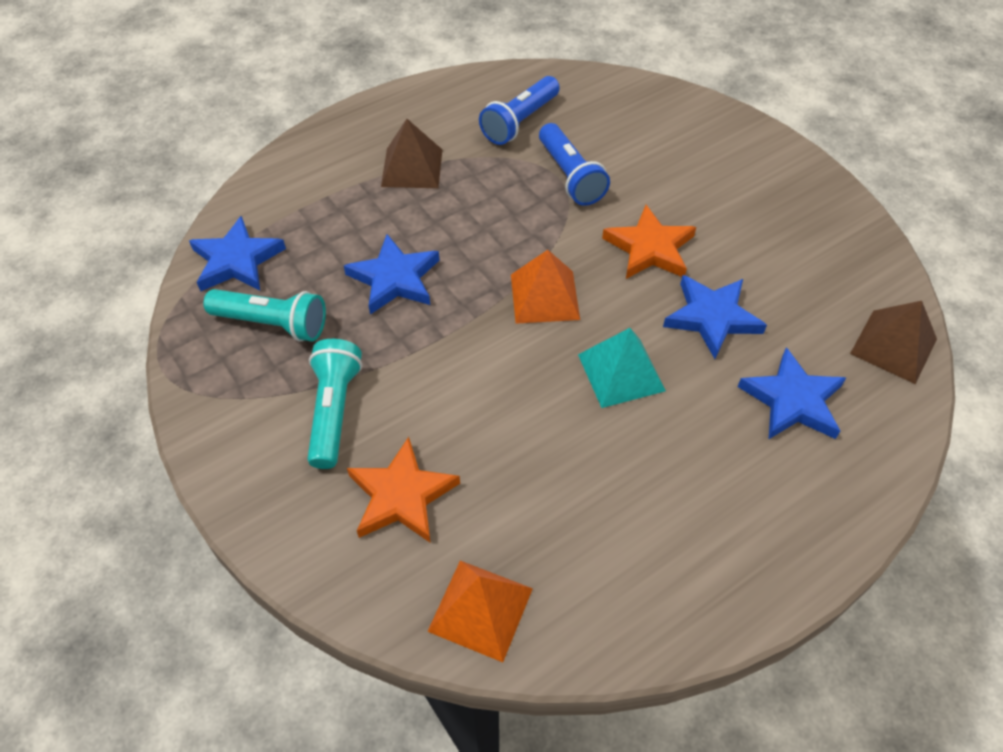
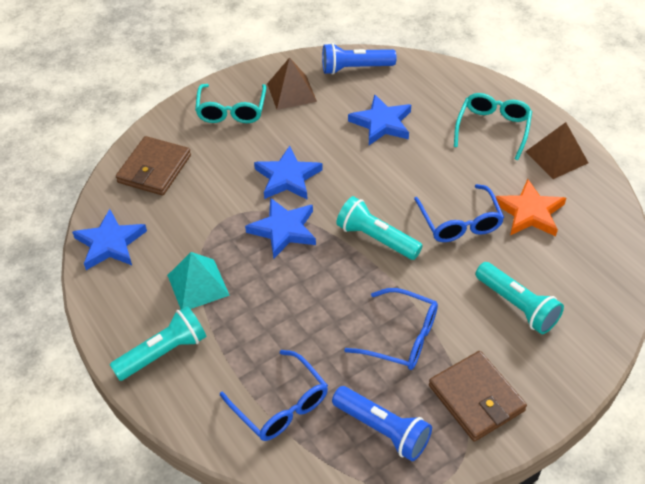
blue glasses: 0 -> 3
brown wallet: 0 -> 2
orange pyramid: 2 -> 0
orange star: 2 -> 1
turquoise flashlight: 2 -> 3
turquoise glasses: 0 -> 2

